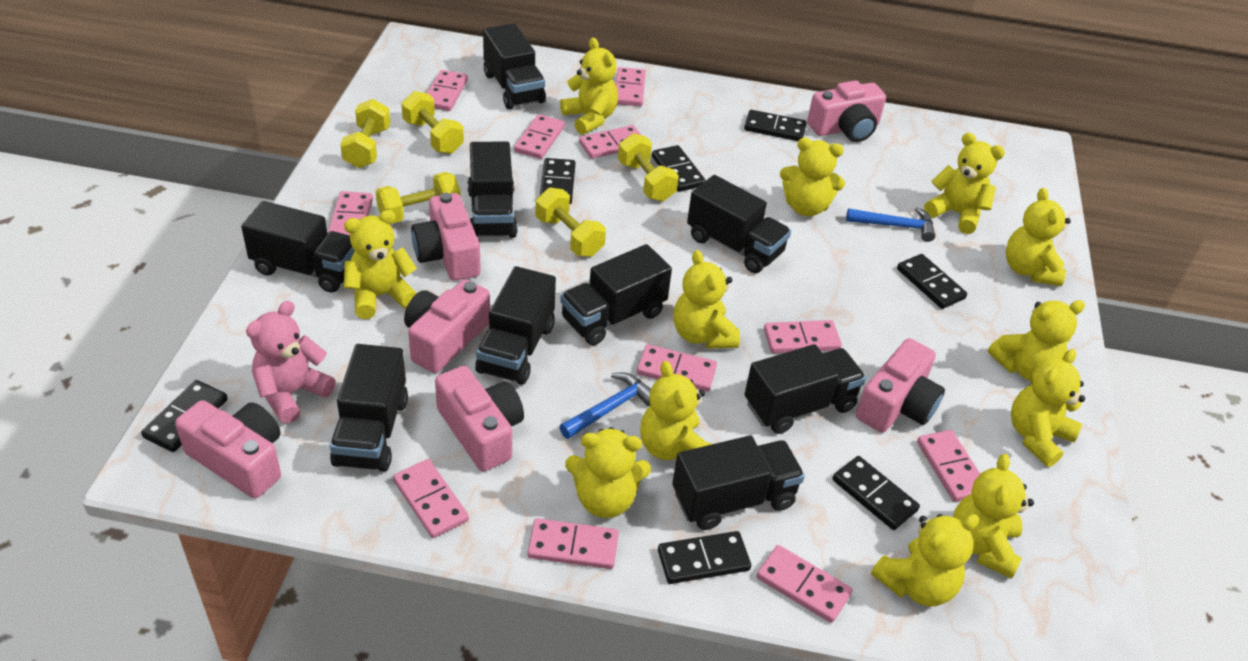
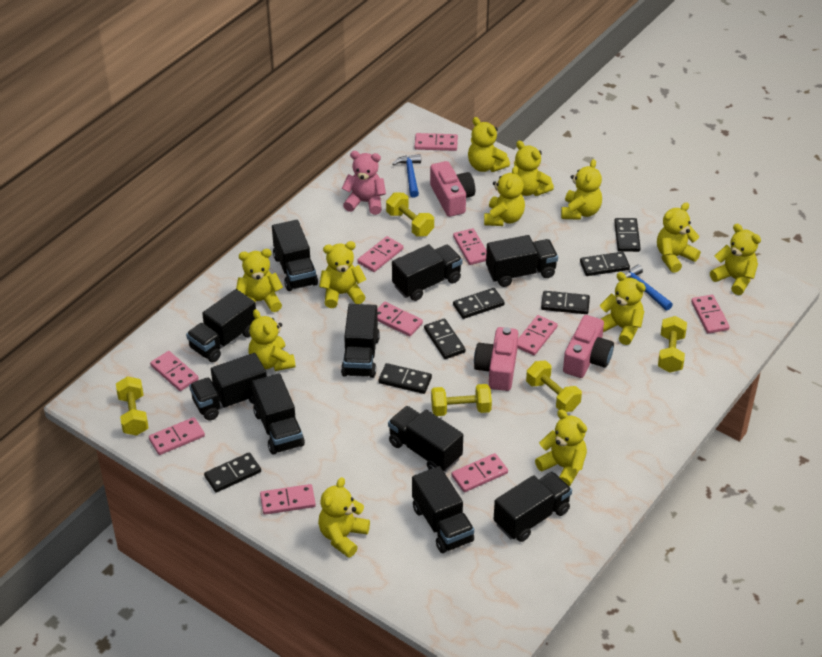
black truck: 9 -> 10
pink camera: 6 -> 3
pink domino: 11 -> 10

